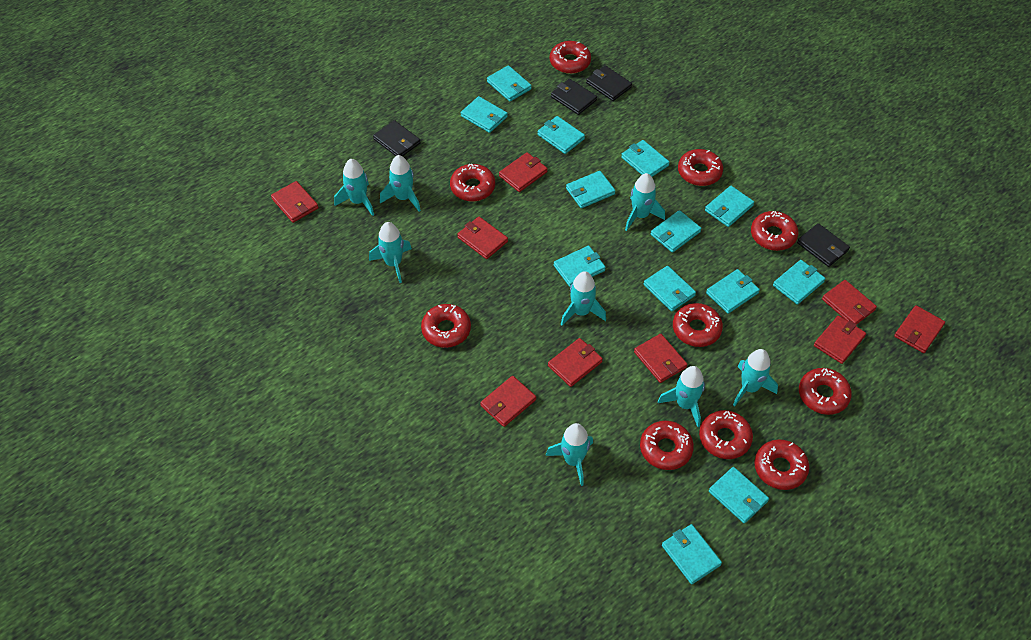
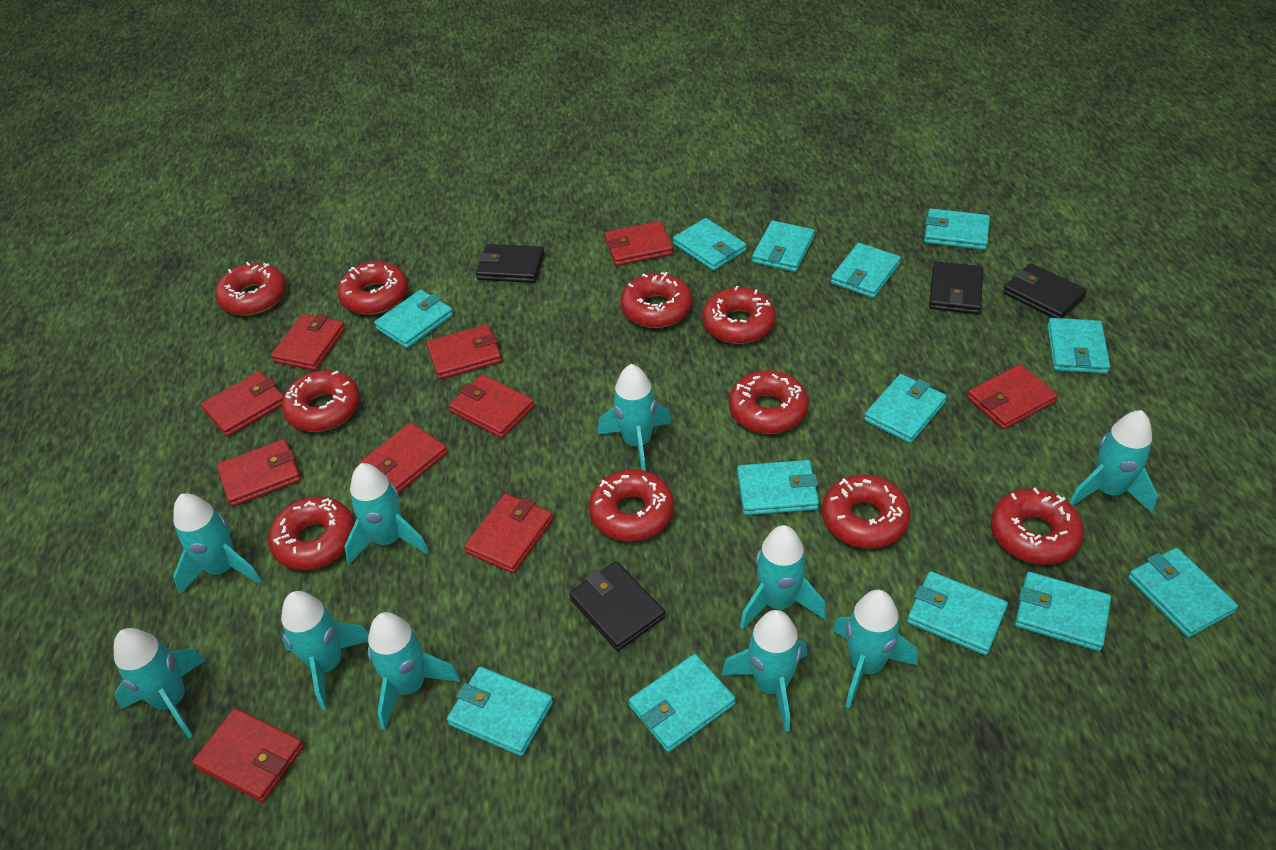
red wallet: 9 -> 10
turquoise rocket: 8 -> 10

